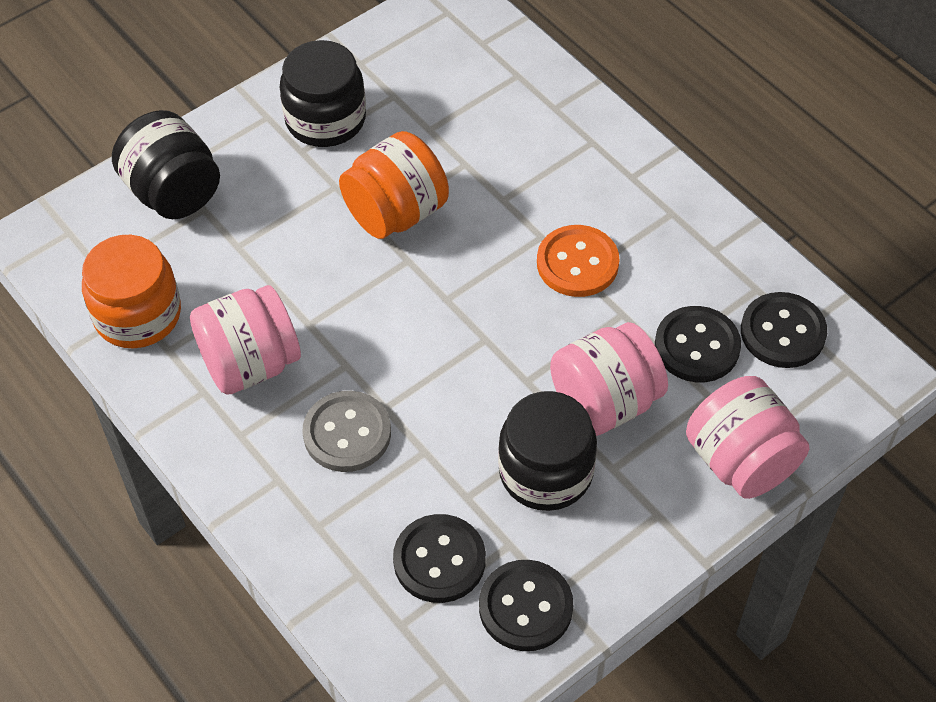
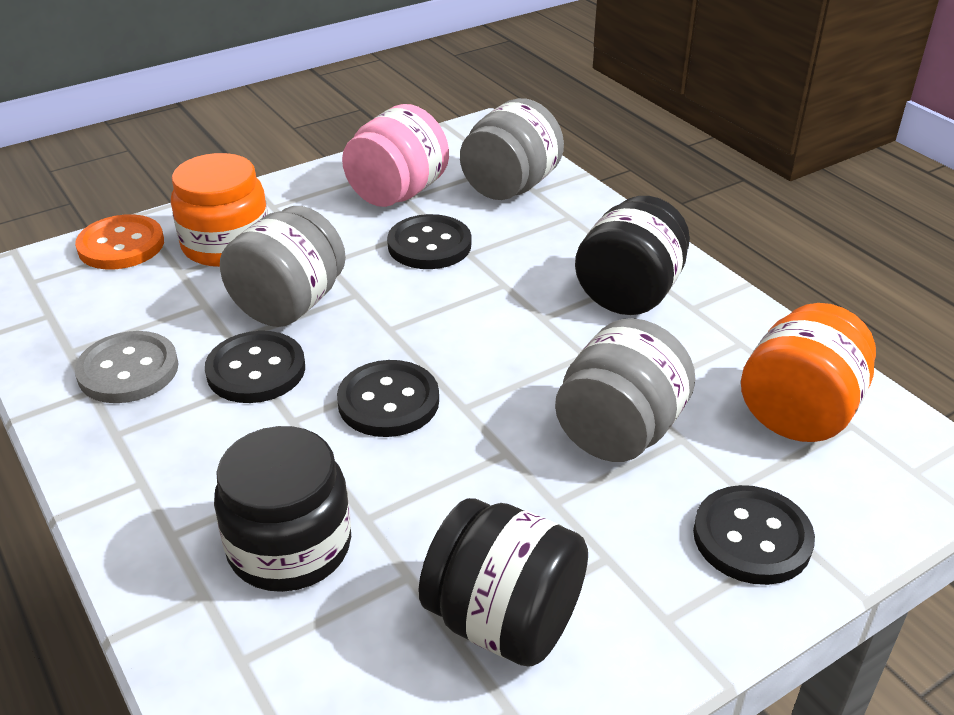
grey jar: 0 -> 3
pink jar: 3 -> 1

